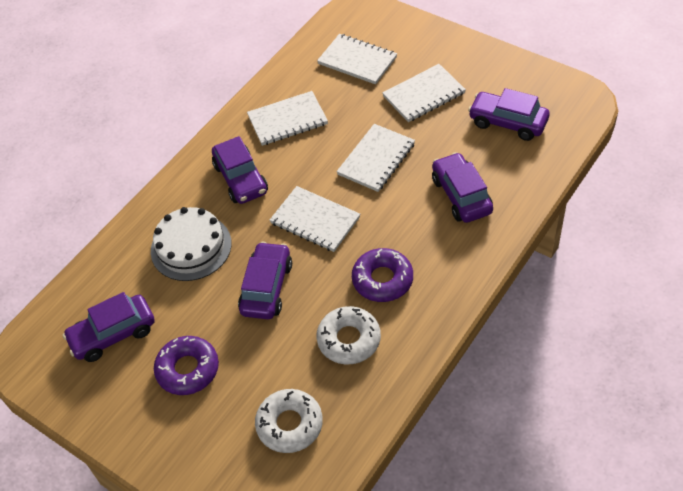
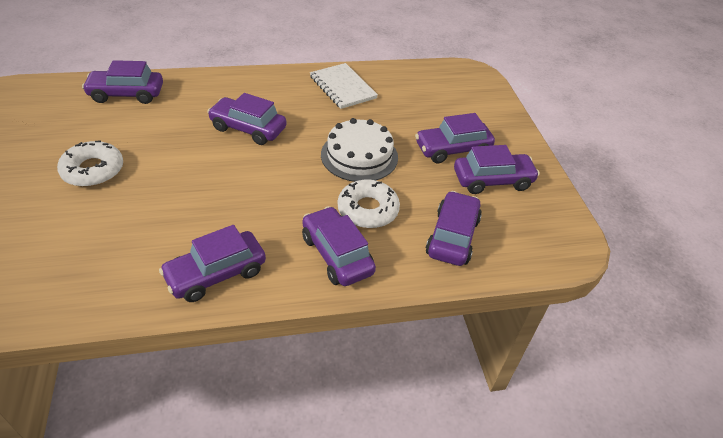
purple car: 5 -> 7
purple donut: 2 -> 0
white notebook: 5 -> 1

